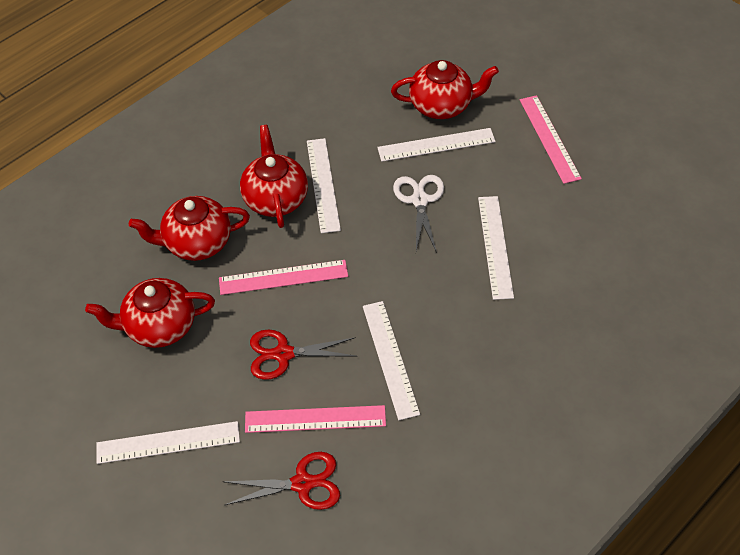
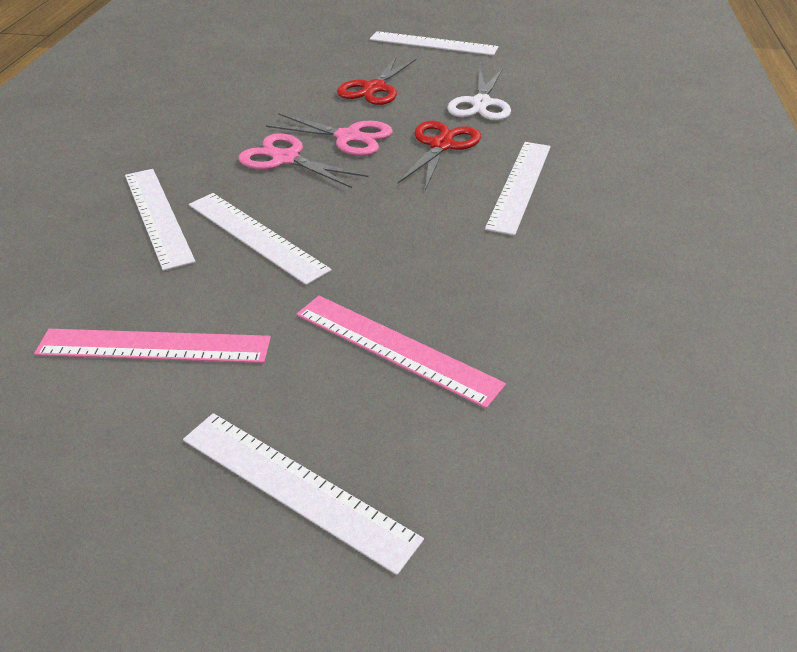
pink ruler: 3 -> 2
pink scissors: 0 -> 2
red teapot: 4 -> 0

